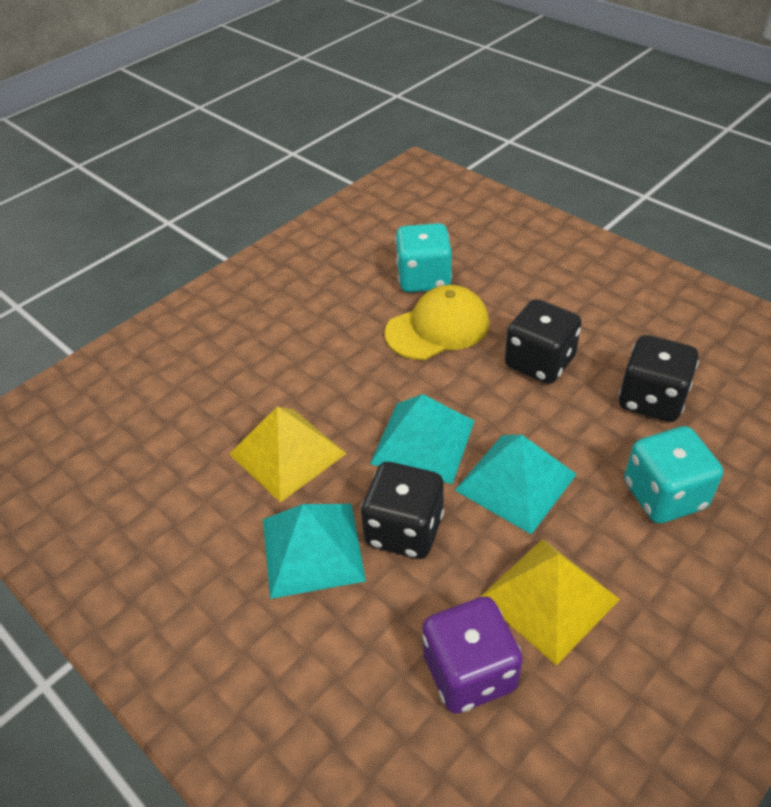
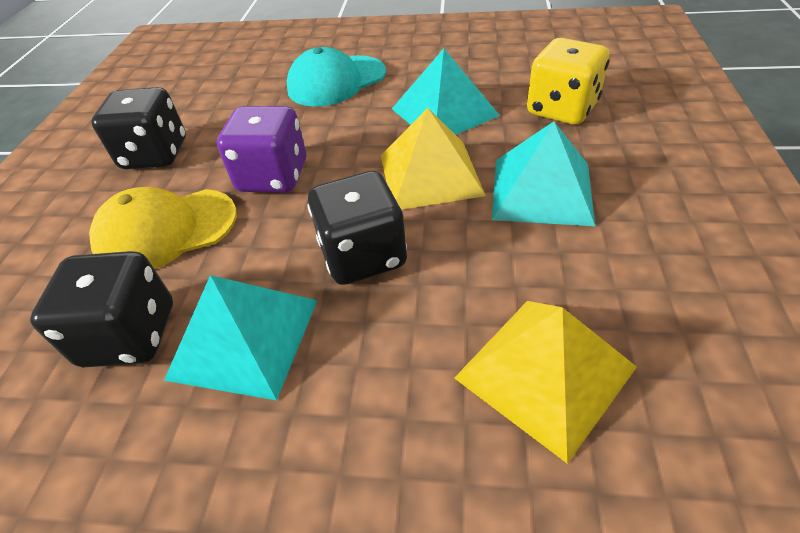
turquoise cap: 0 -> 1
turquoise dice: 2 -> 0
yellow dice: 0 -> 1

